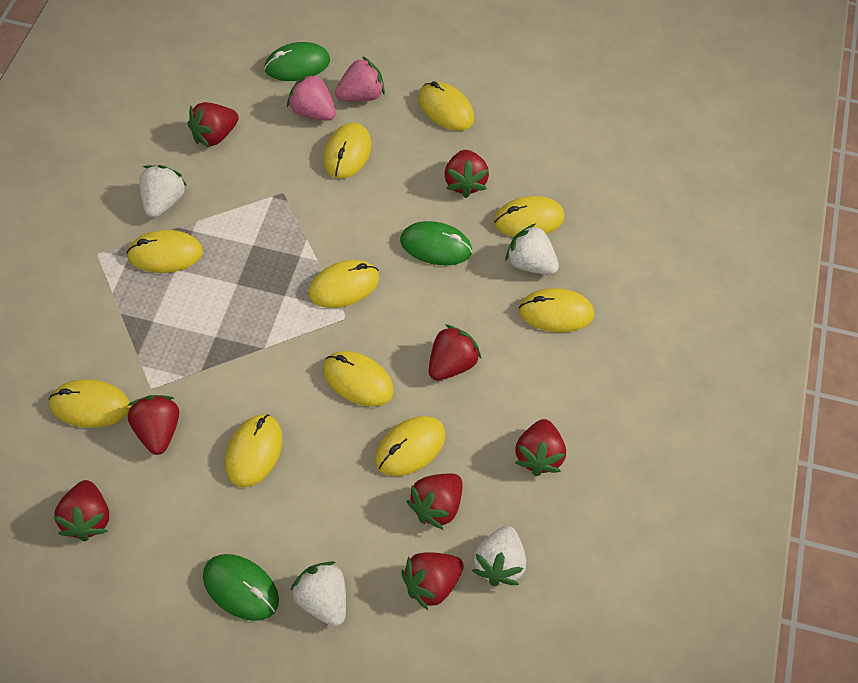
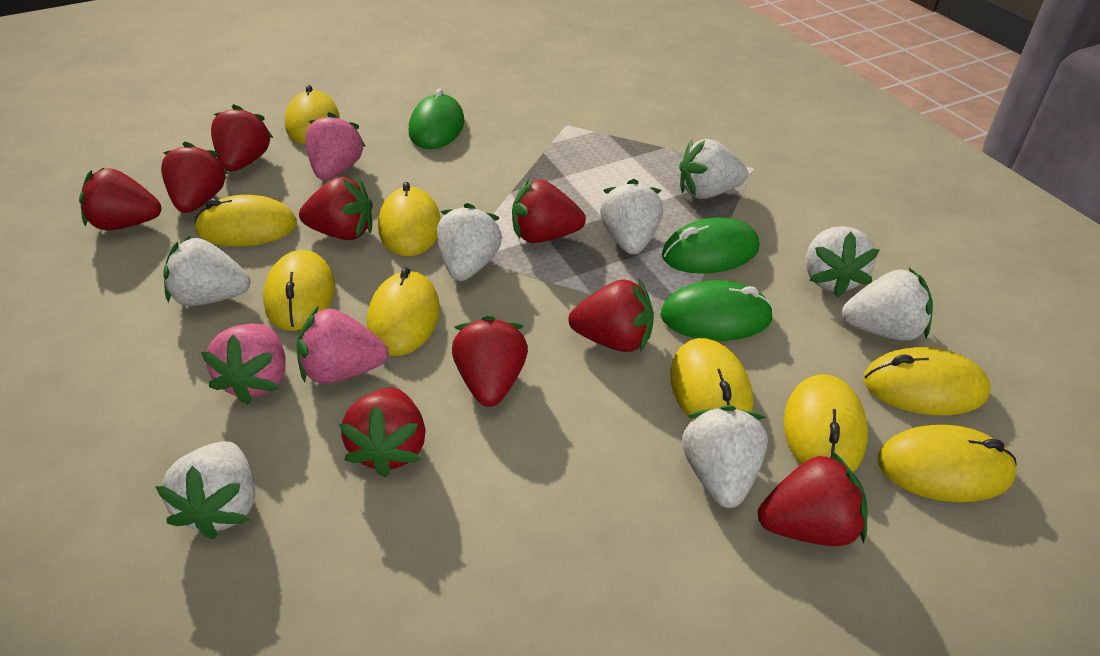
pink strawberry: 2 -> 3
red strawberry: 8 -> 9
white strawberry: 4 -> 8
yellow mouse: 10 -> 9

